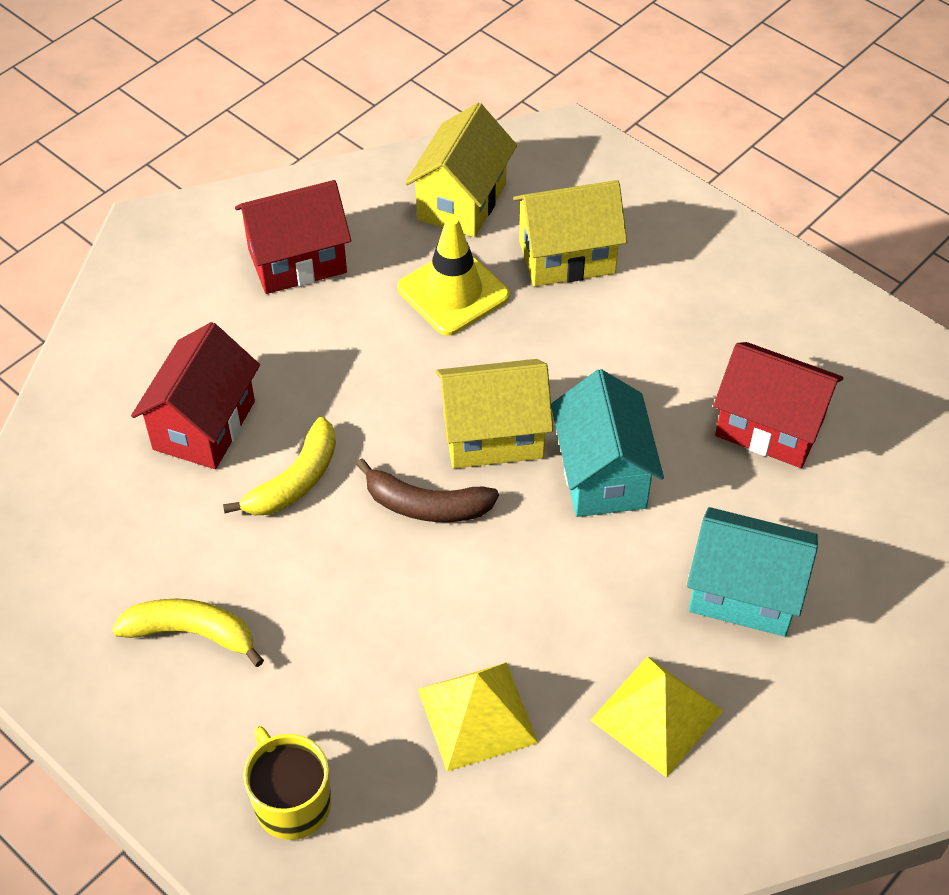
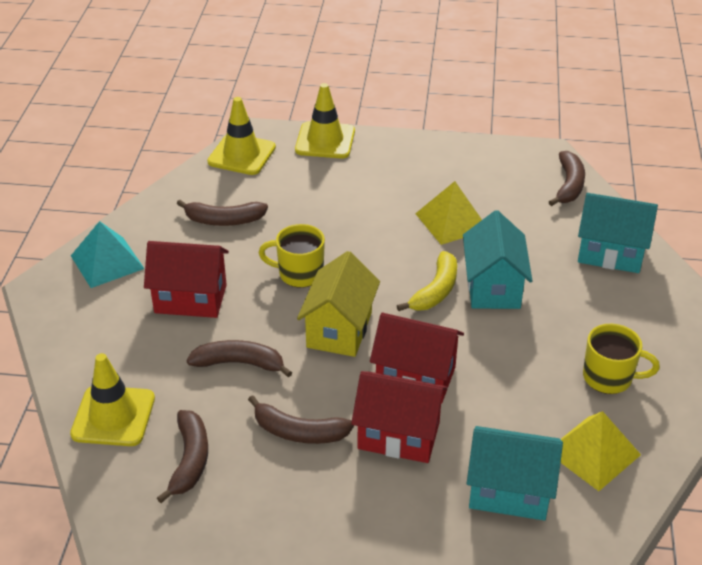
brown banana: 1 -> 5
turquoise house: 2 -> 3
turquoise pyramid: 0 -> 1
yellow banana: 2 -> 1
yellow house: 3 -> 1
yellow mug: 1 -> 2
yellow traffic cone: 1 -> 3

